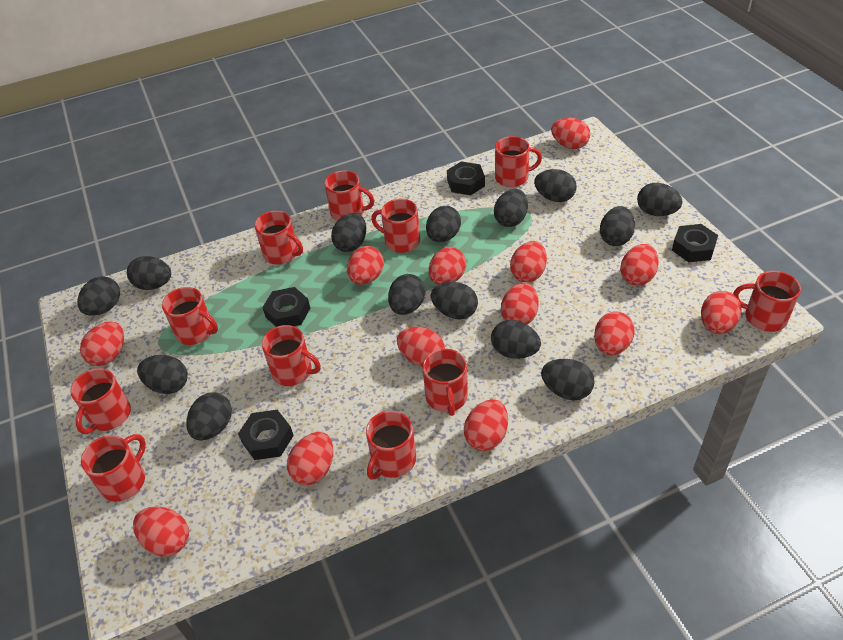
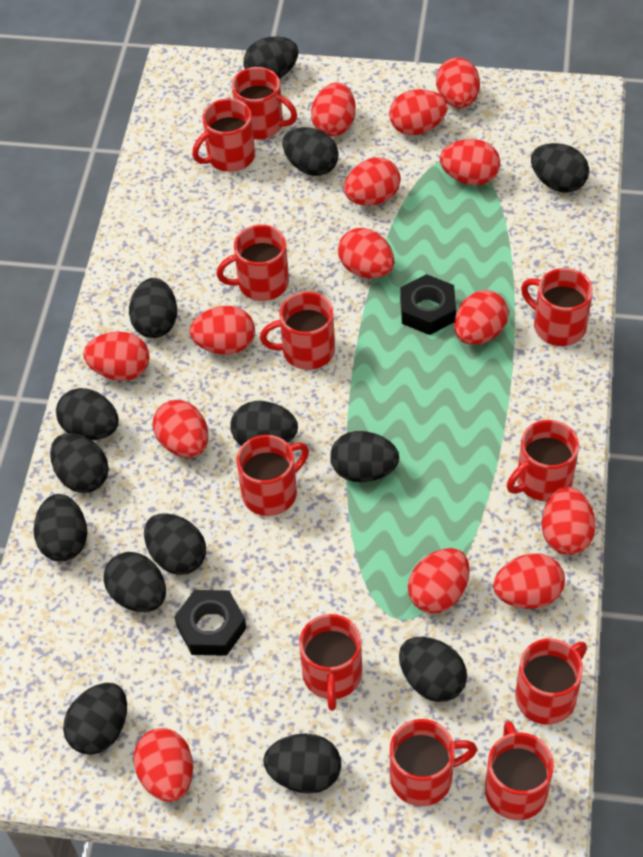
black nut: 4 -> 2
red egg: 13 -> 14

